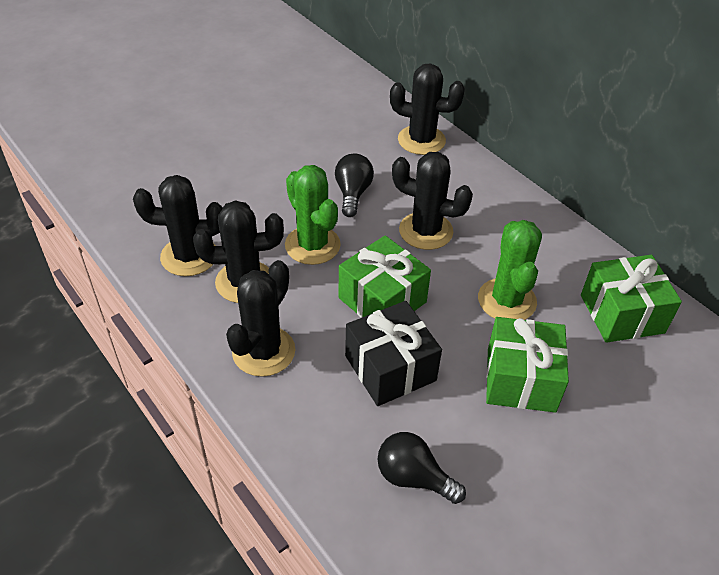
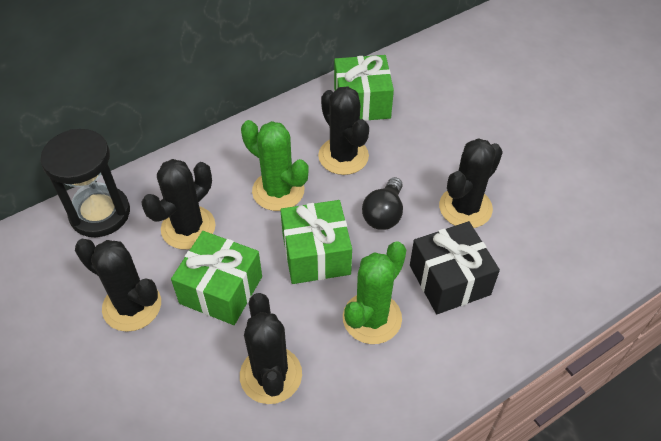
black hourglass: 0 -> 1
black light bulb: 2 -> 1

